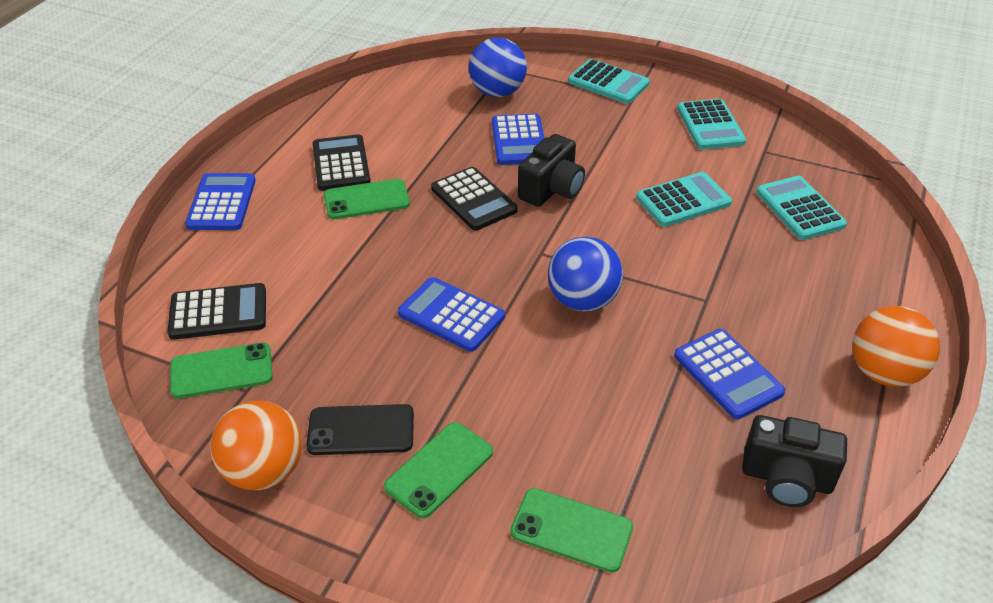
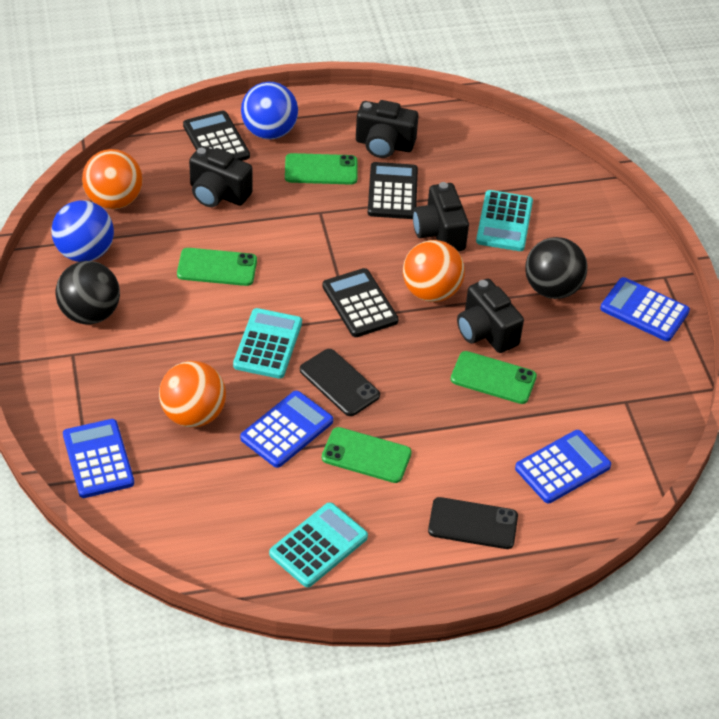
black ball: 0 -> 2
black camera: 2 -> 4
black phone: 1 -> 2
orange ball: 2 -> 3
turquoise calculator: 4 -> 3

